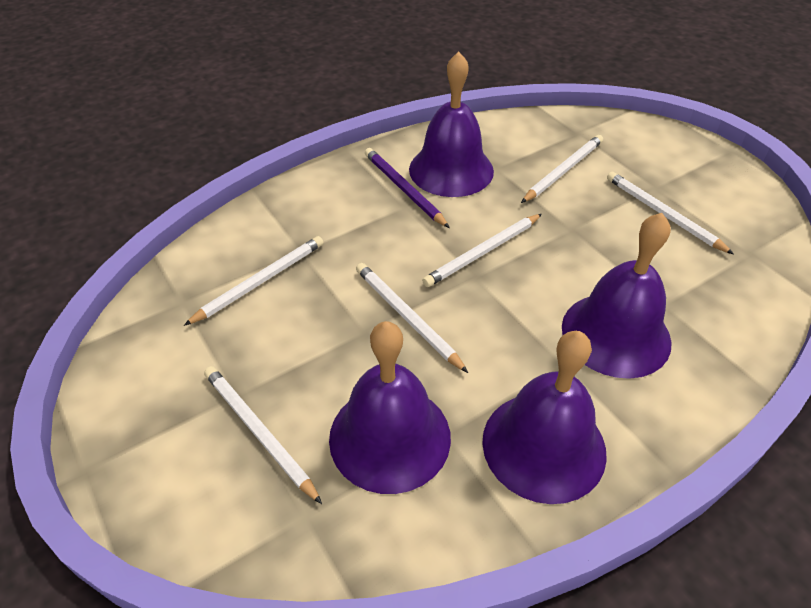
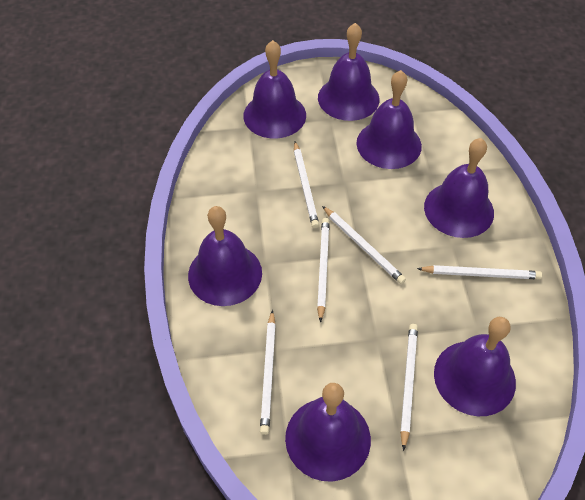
purple bell: 4 -> 7
purple pencil: 1 -> 0

